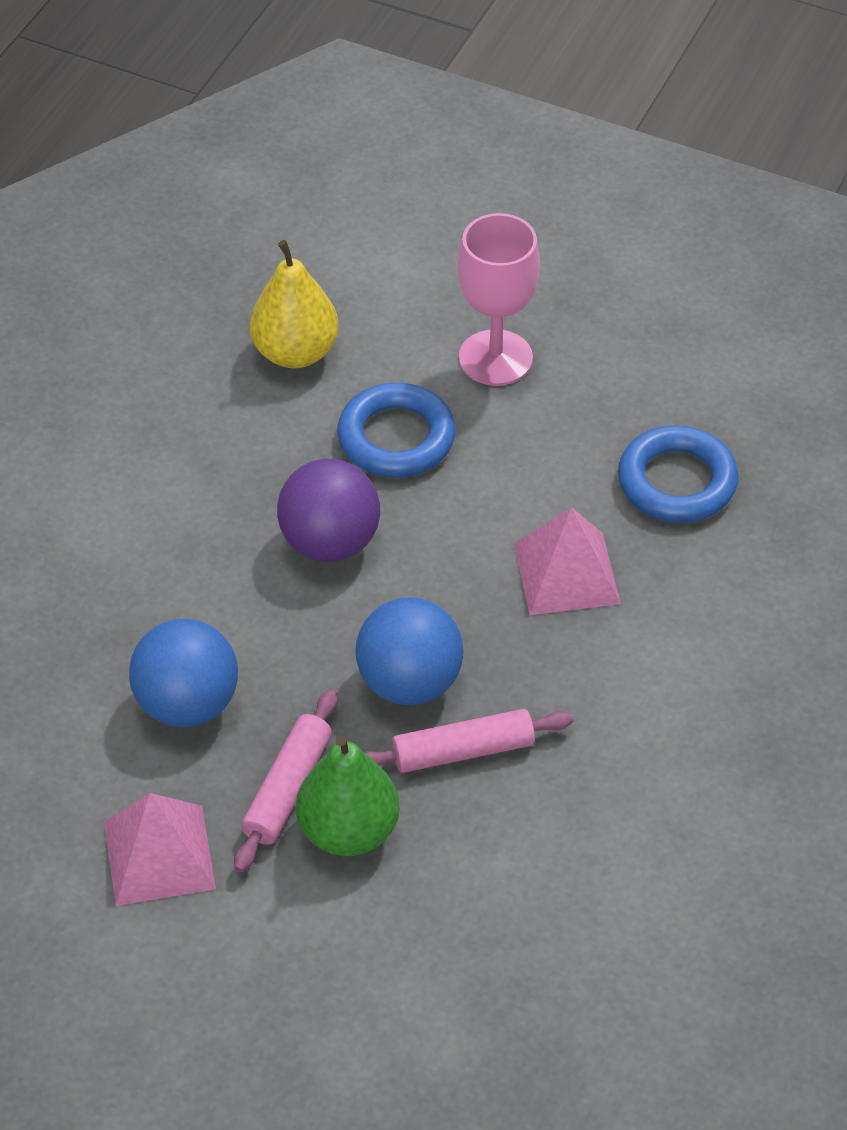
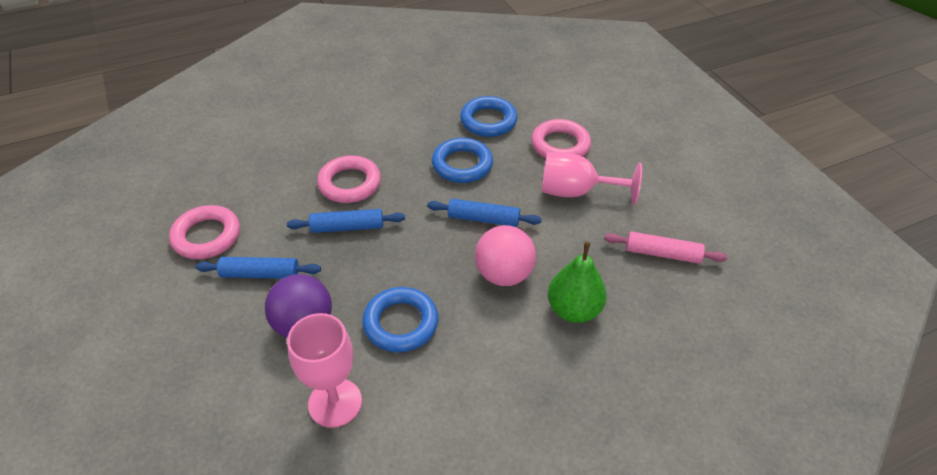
blue ball: 2 -> 0
blue ring: 2 -> 3
blue rolling pin: 0 -> 3
pink ball: 0 -> 1
pink goblet: 1 -> 2
pink pyramid: 2 -> 0
pink ring: 0 -> 3
pink rolling pin: 2 -> 1
yellow pear: 1 -> 0

